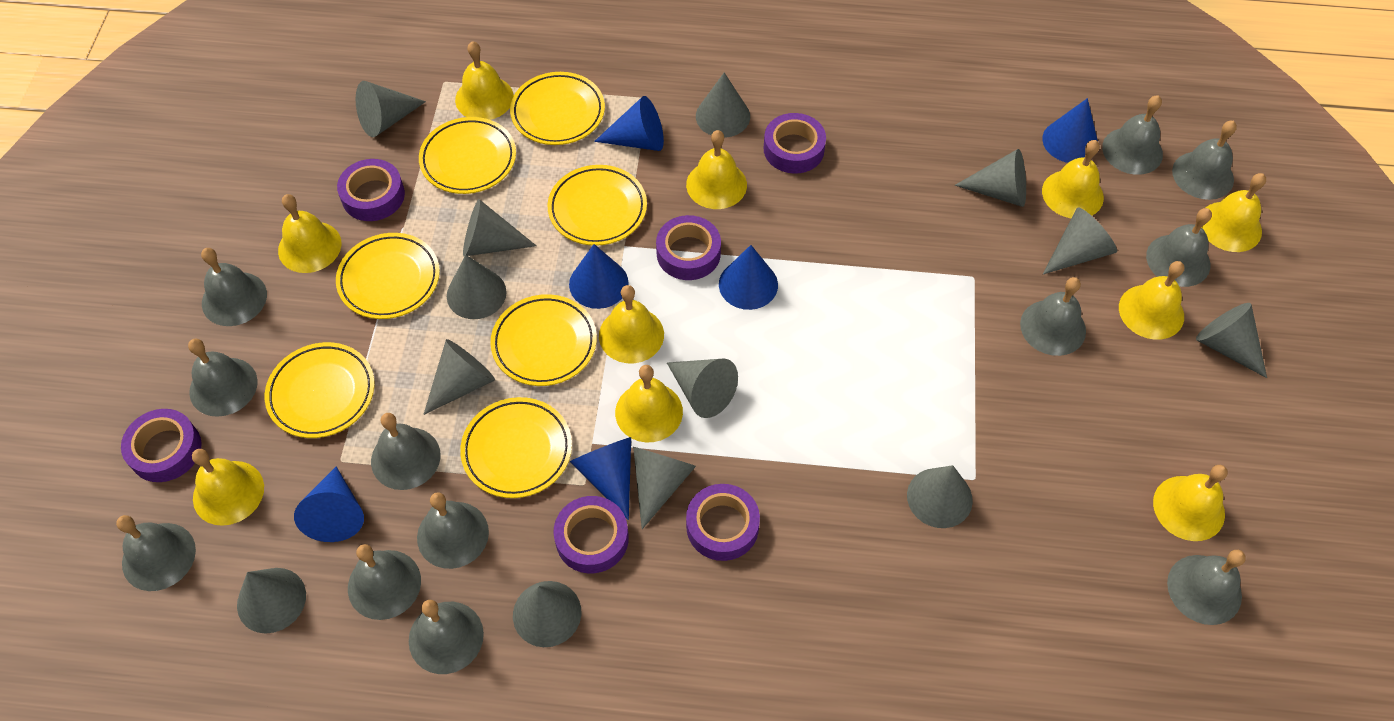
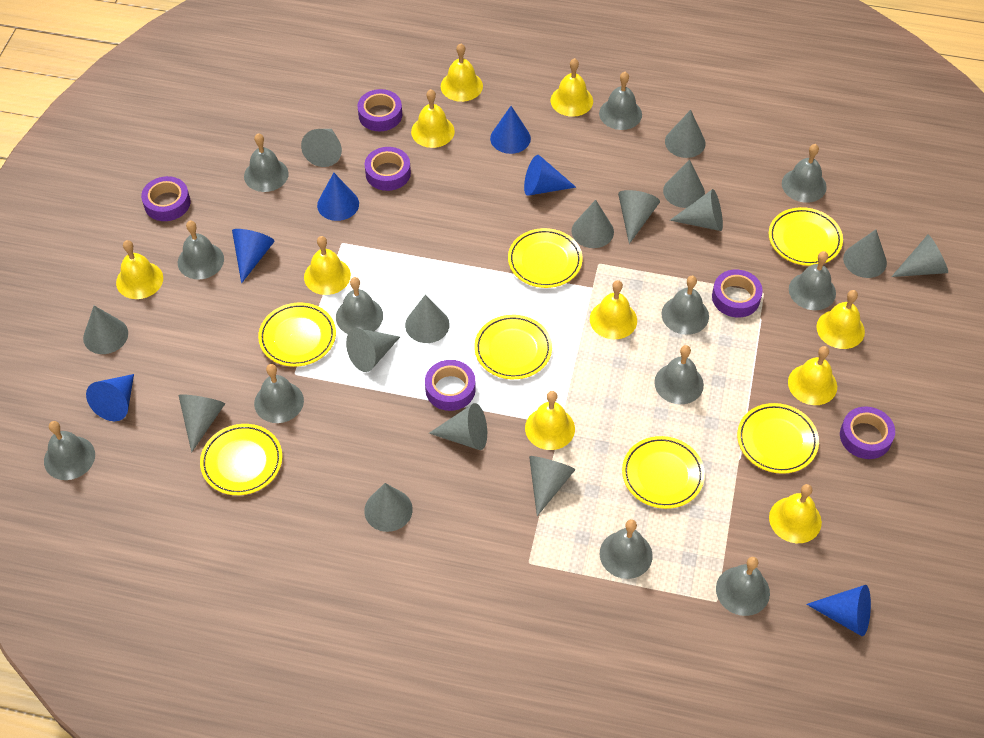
grey cone: 13 -> 15

